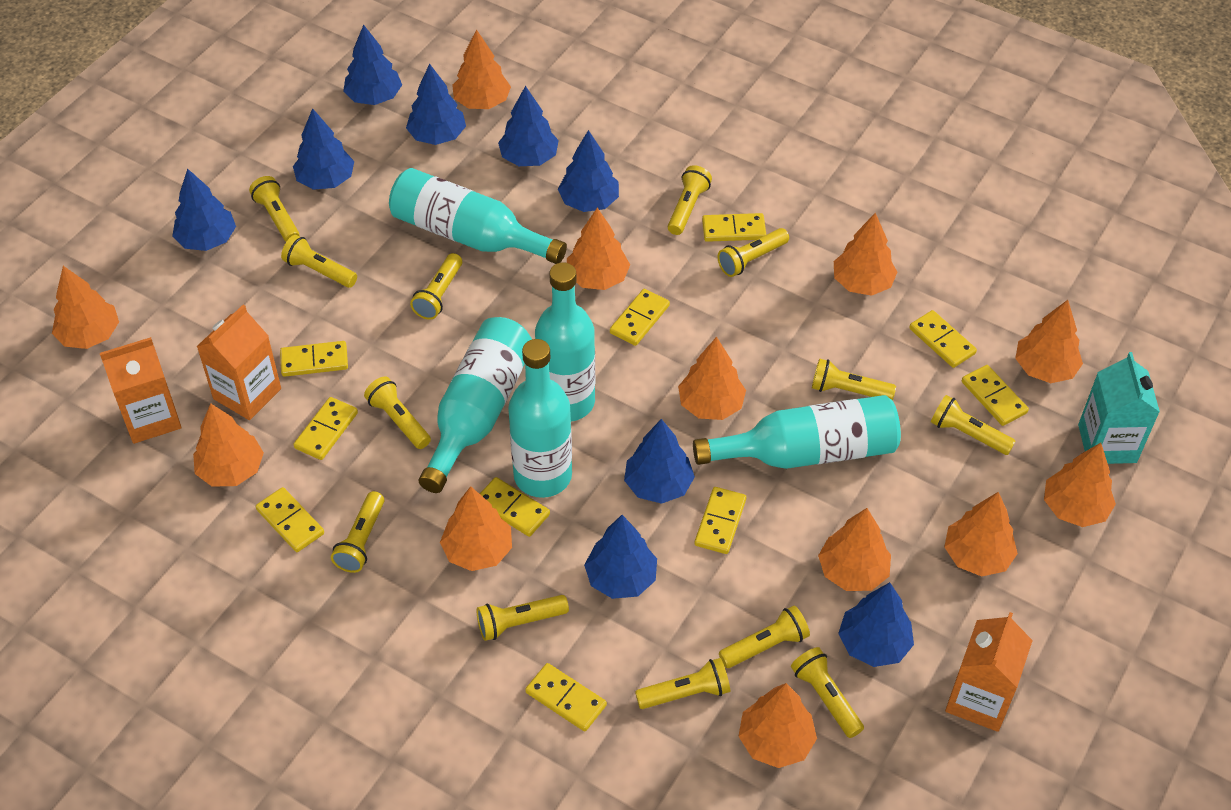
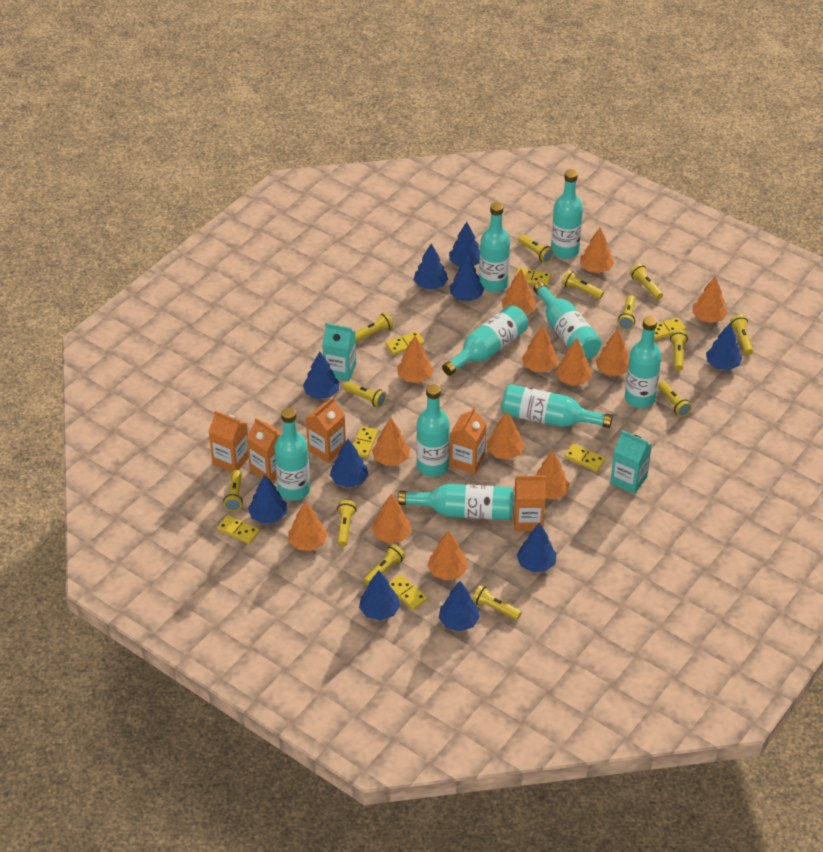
blue tree: 9 -> 10
orange carton: 3 -> 5
orange tree: 12 -> 13
turquoise bottle: 5 -> 9
turquoise carton: 1 -> 2
yellow domino: 10 -> 7

